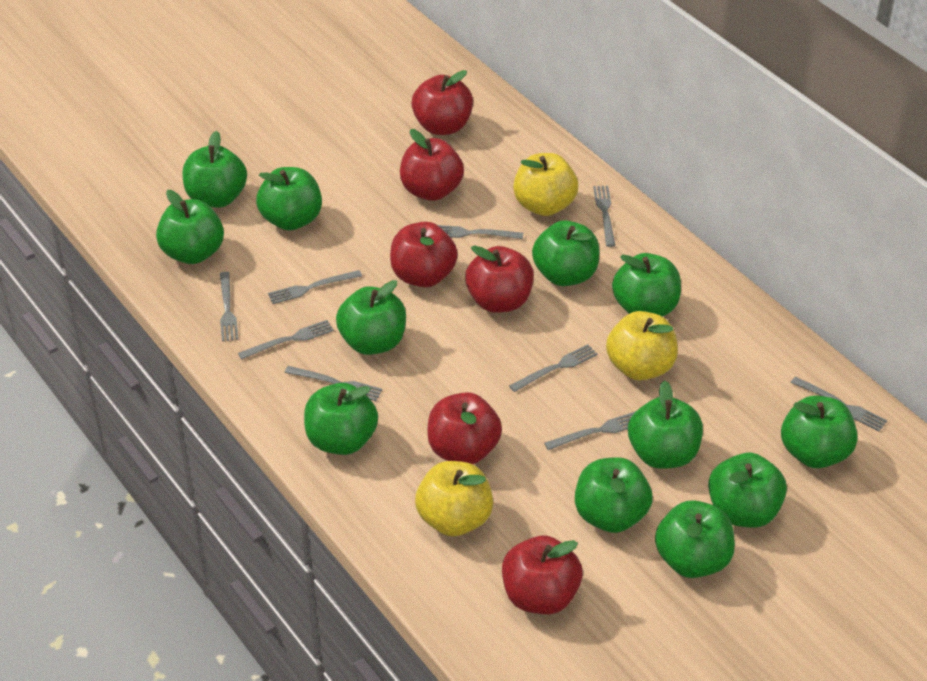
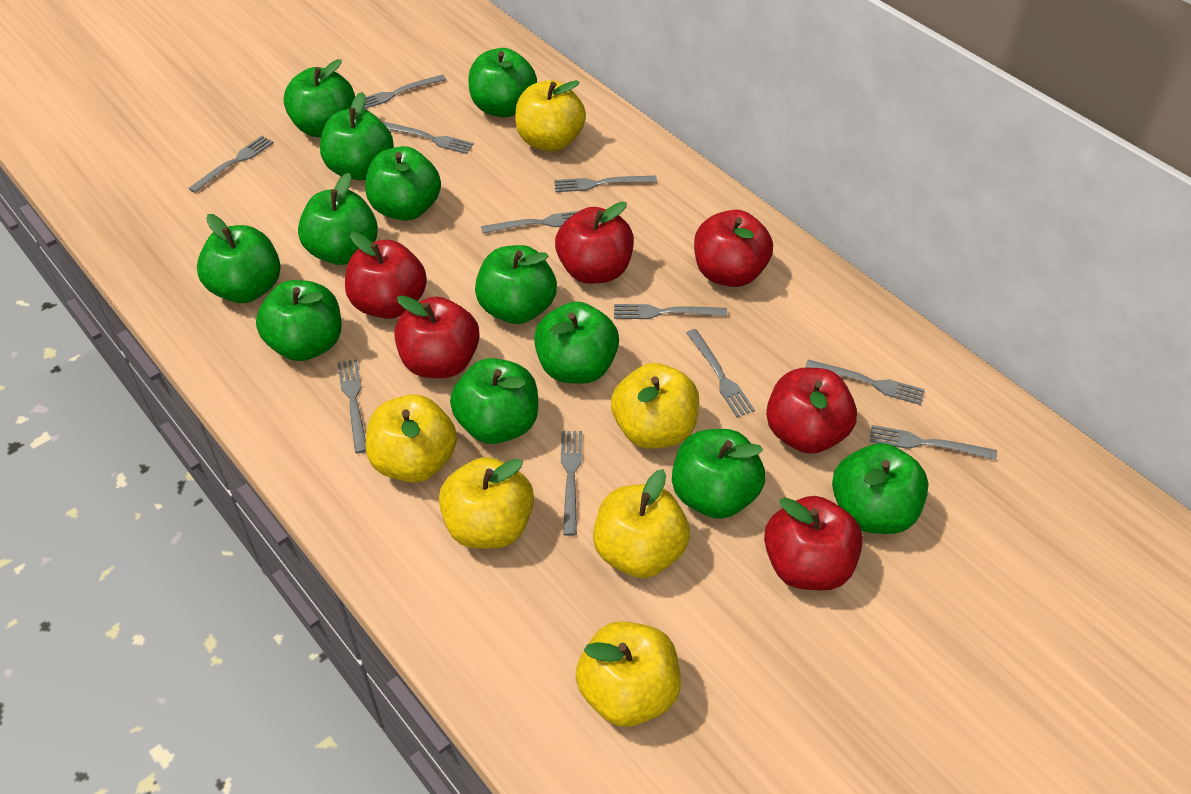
grey fork: 9 -> 11
yellow apple: 3 -> 6

